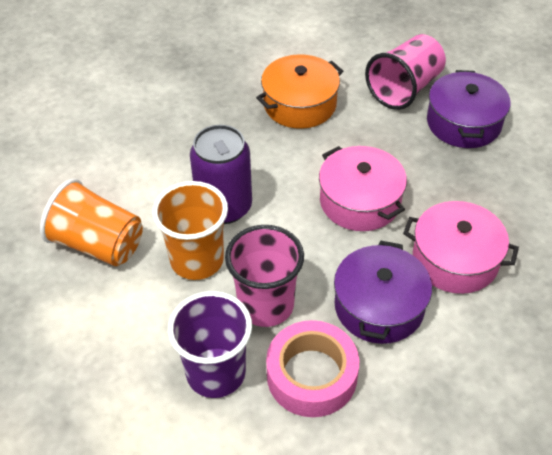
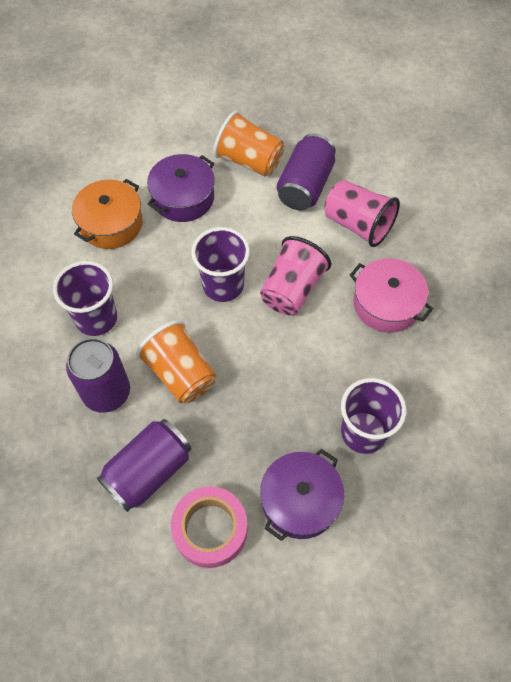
pink pot: 2 -> 1
purple can: 1 -> 3
purple cup: 1 -> 3

